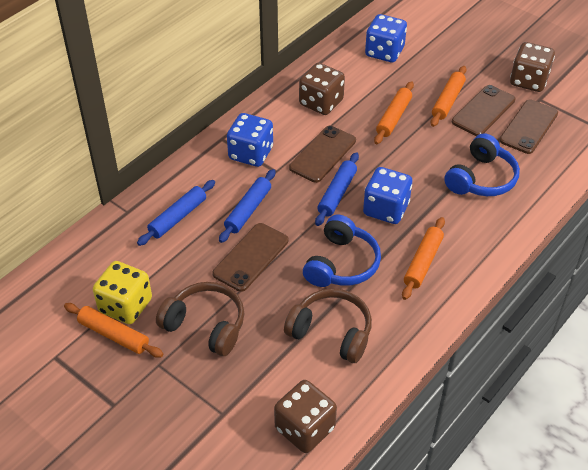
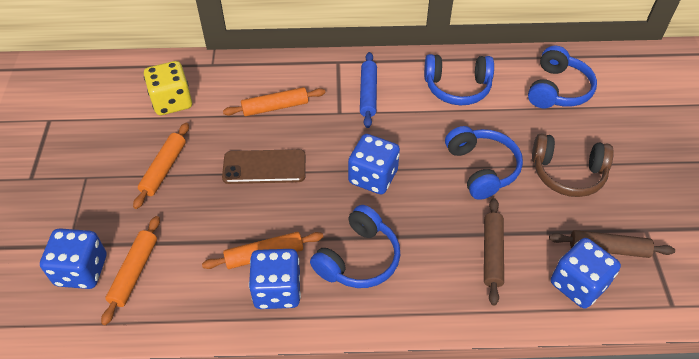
blue dice: 3 -> 4
blue headphones: 2 -> 4
blue rolling pin: 3 -> 1
brown dice: 3 -> 0
brown headphones: 2 -> 1
brown phone: 4 -> 1
brown rolling pin: 0 -> 2

